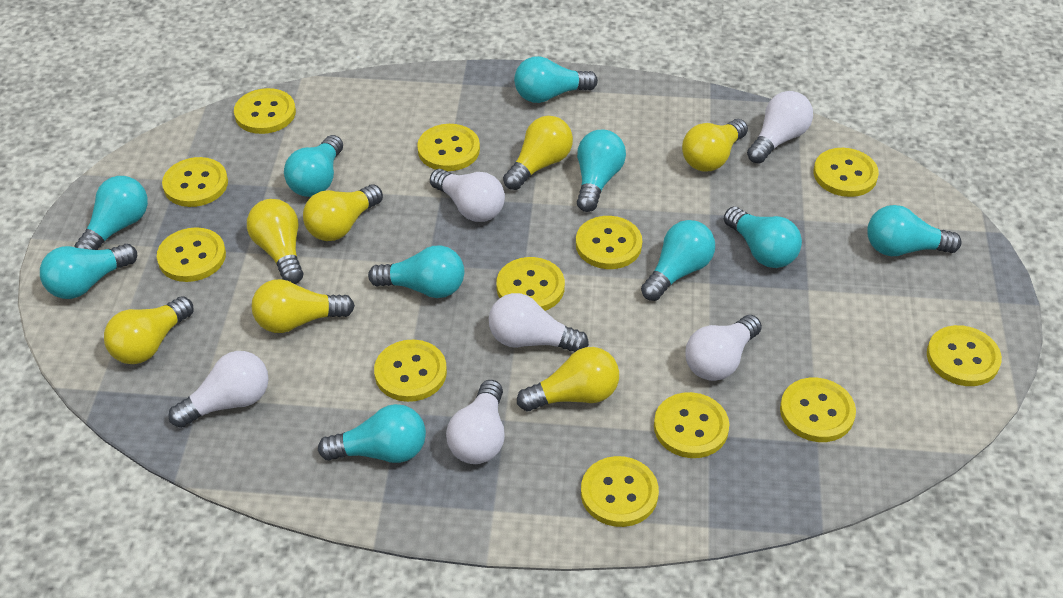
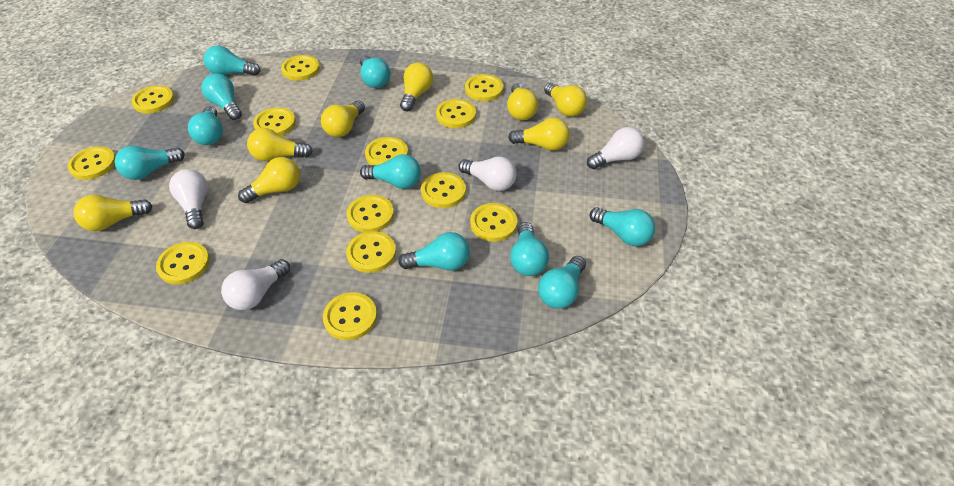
white light bulb: 6 -> 4
yellow button: 12 -> 13
yellow light bulb: 7 -> 8

